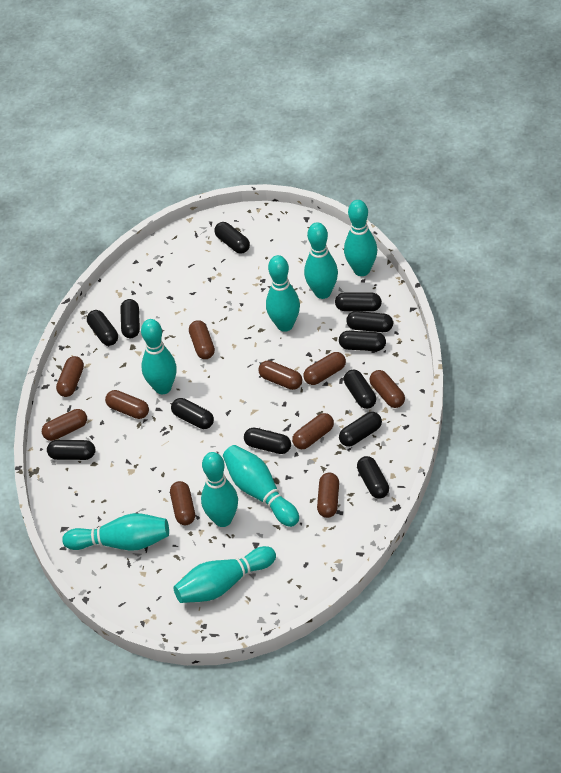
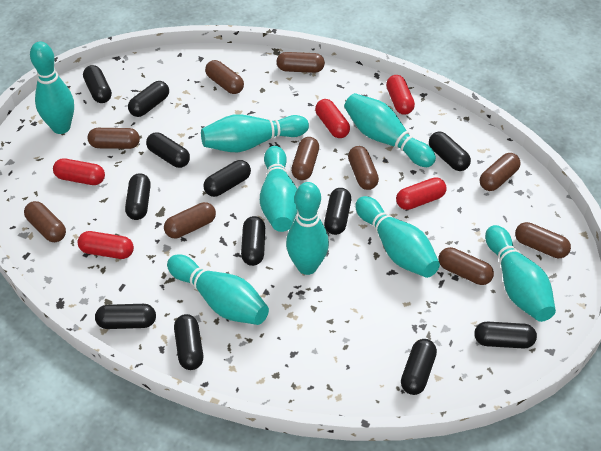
red capsule: 0 -> 5

